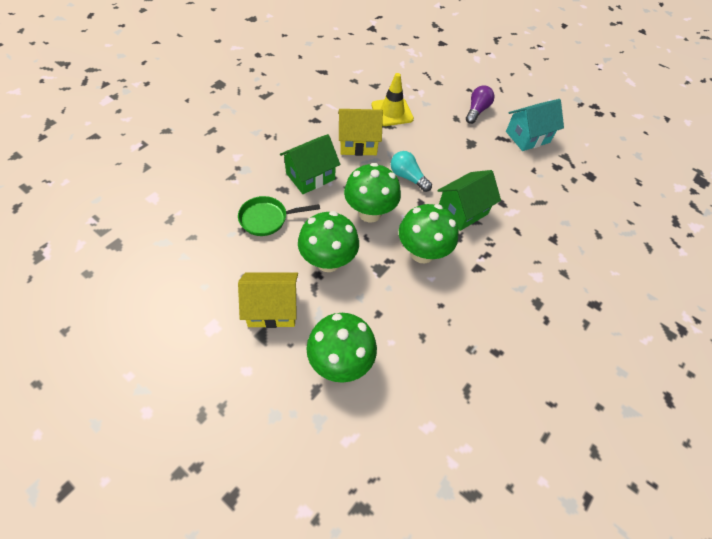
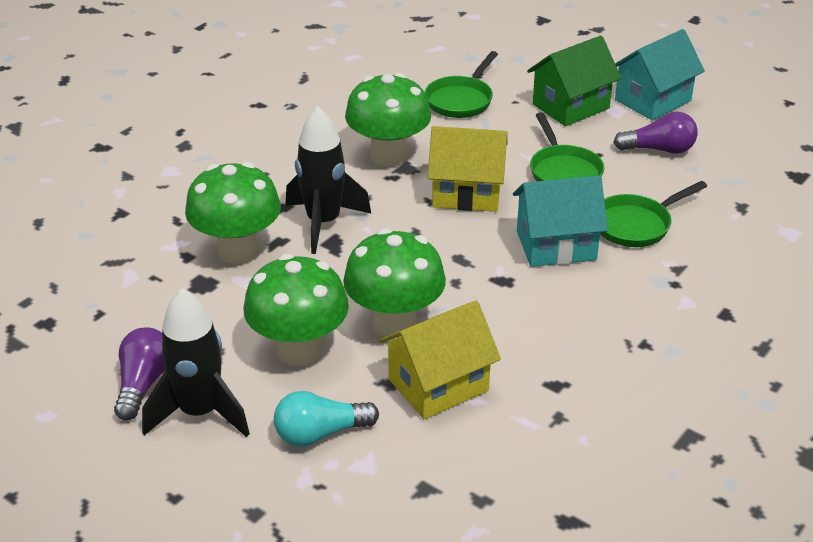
black rocket: 0 -> 2
green house: 2 -> 1
green pan: 1 -> 3
purple light bulb: 1 -> 2
turquoise house: 1 -> 2
yellow traffic cone: 1 -> 0

